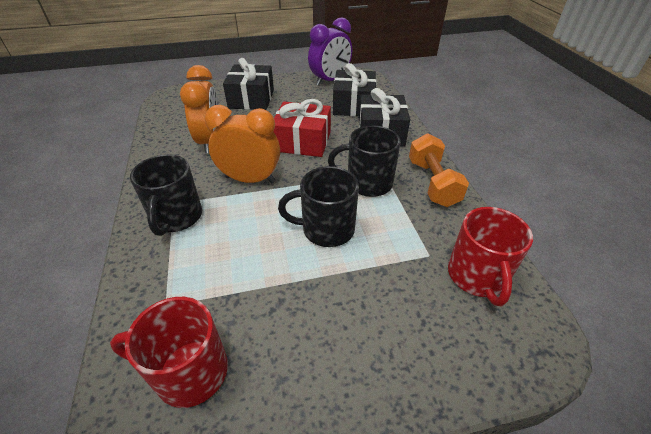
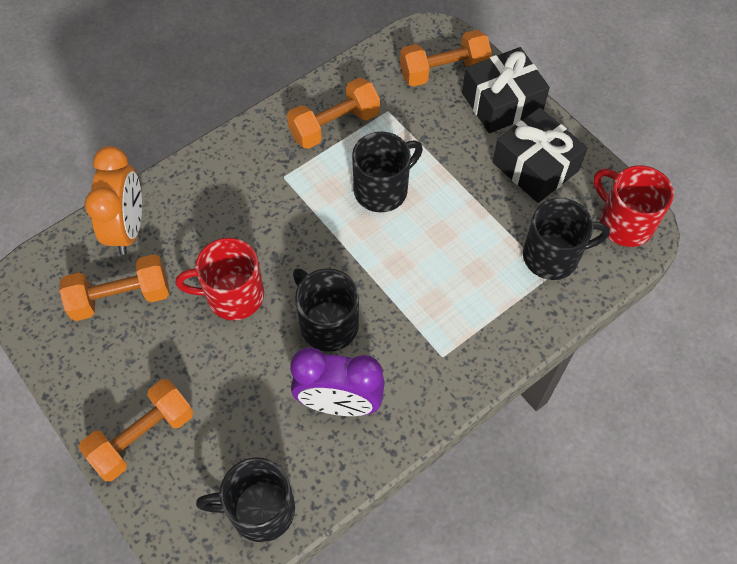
black gift: 3 -> 2
black mug: 3 -> 4
orange clock: 2 -> 1
orange dumbbell: 1 -> 4
red gift: 1 -> 0

